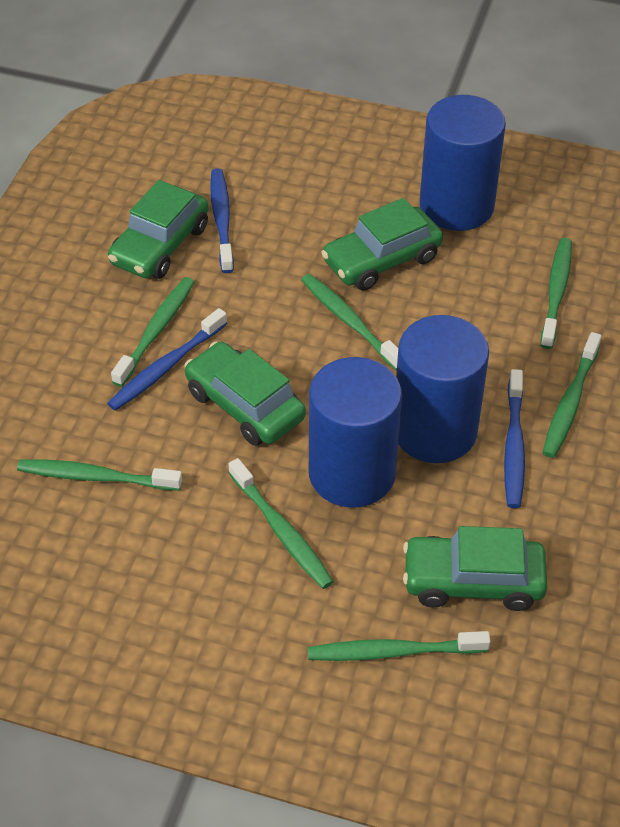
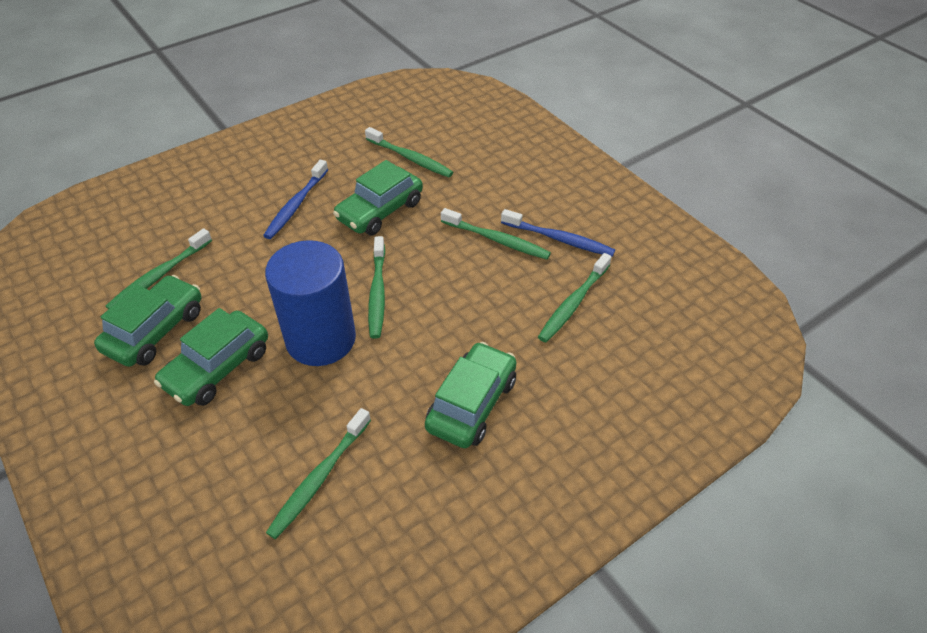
blue cylinder: 3 -> 1
blue toothbrush: 3 -> 2
green toothbrush: 7 -> 6

